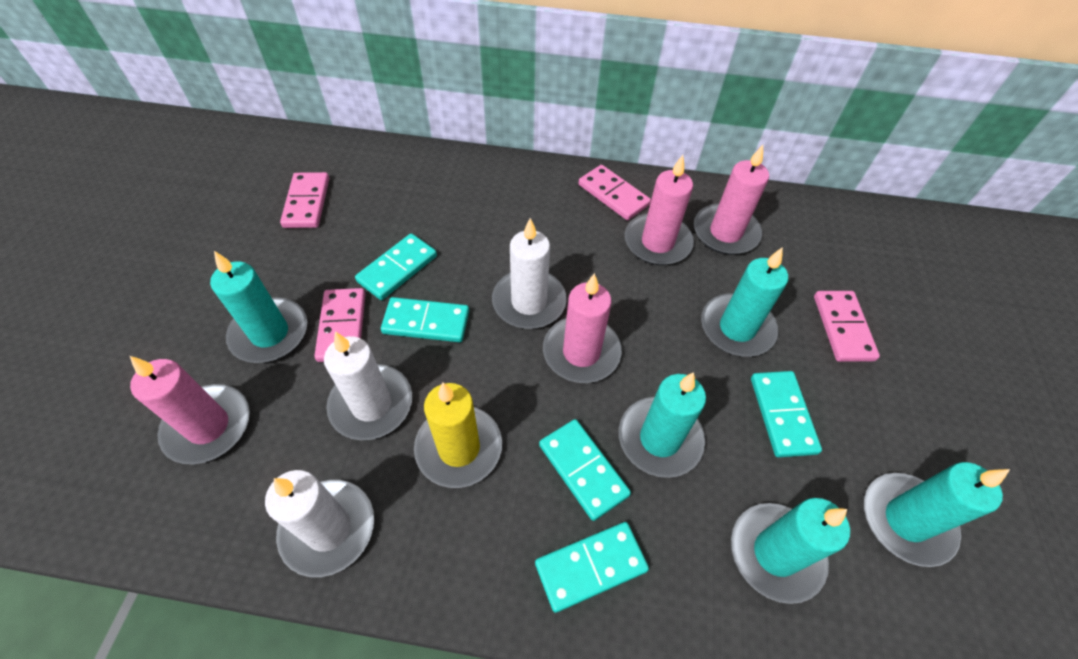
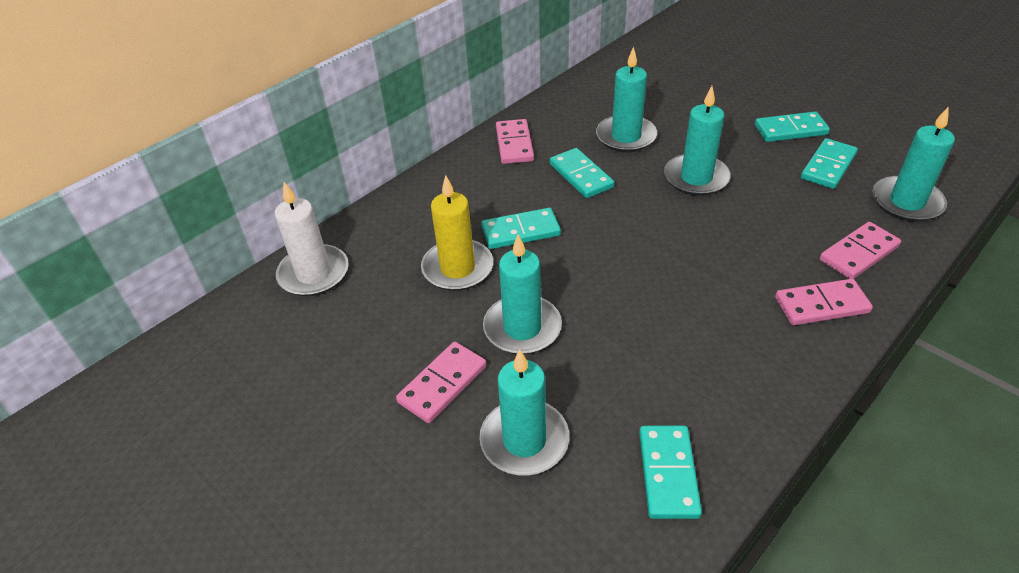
pink candle: 4 -> 0
white candle: 3 -> 1

